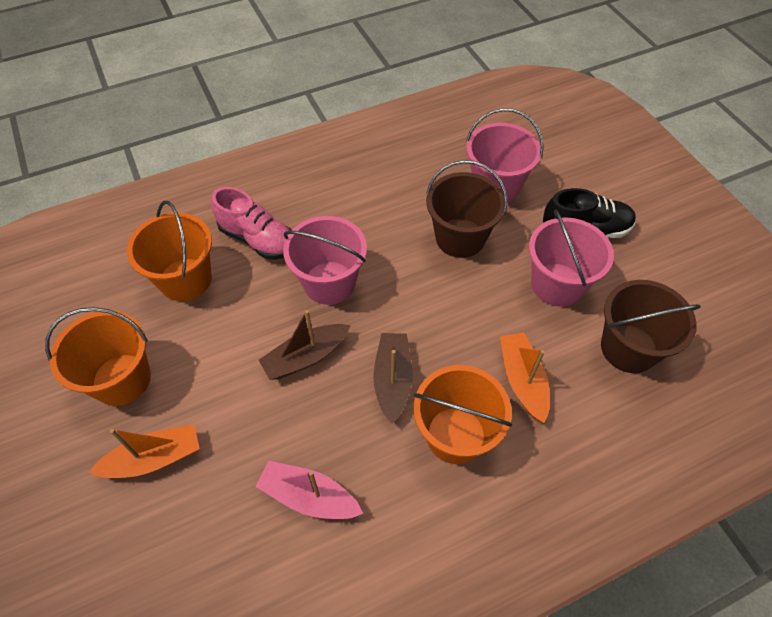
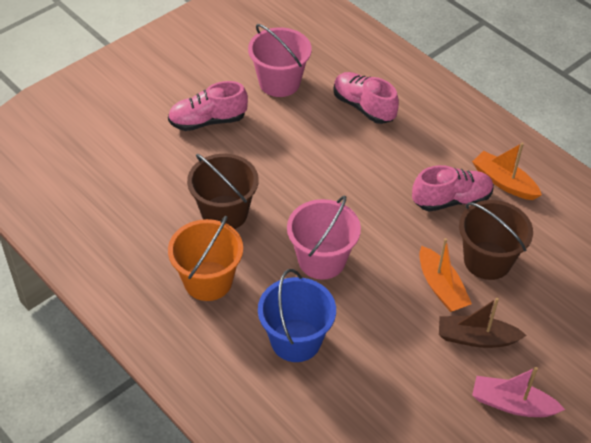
black shoe: 1 -> 0
blue bucket: 0 -> 1
brown boat: 2 -> 1
orange bucket: 3 -> 1
pink bucket: 3 -> 2
pink shoe: 1 -> 3

